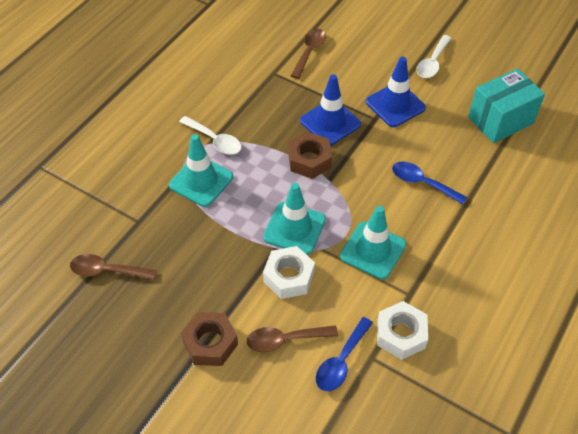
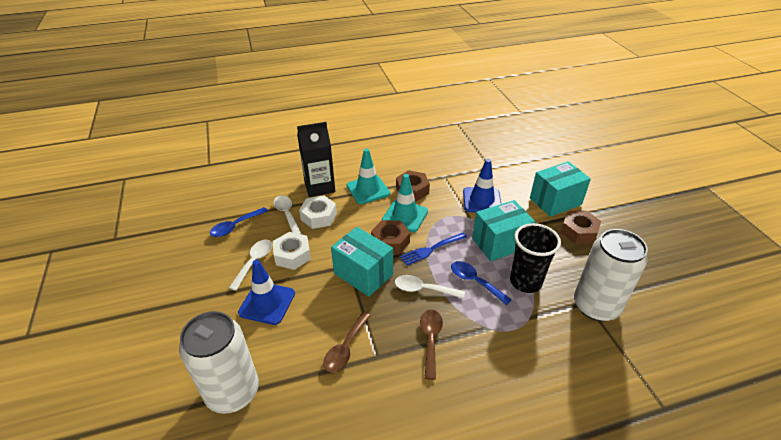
black carton: 0 -> 1
black cup: 0 -> 1
blue fork: 0 -> 1
brown nut: 2 -> 3
brown spoon: 3 -> 2
turquoise box: 1 -> 3
turquoise traffic cone: 3 -> 2
white can: 0 -> 2
white spoon: 2 -> 3

